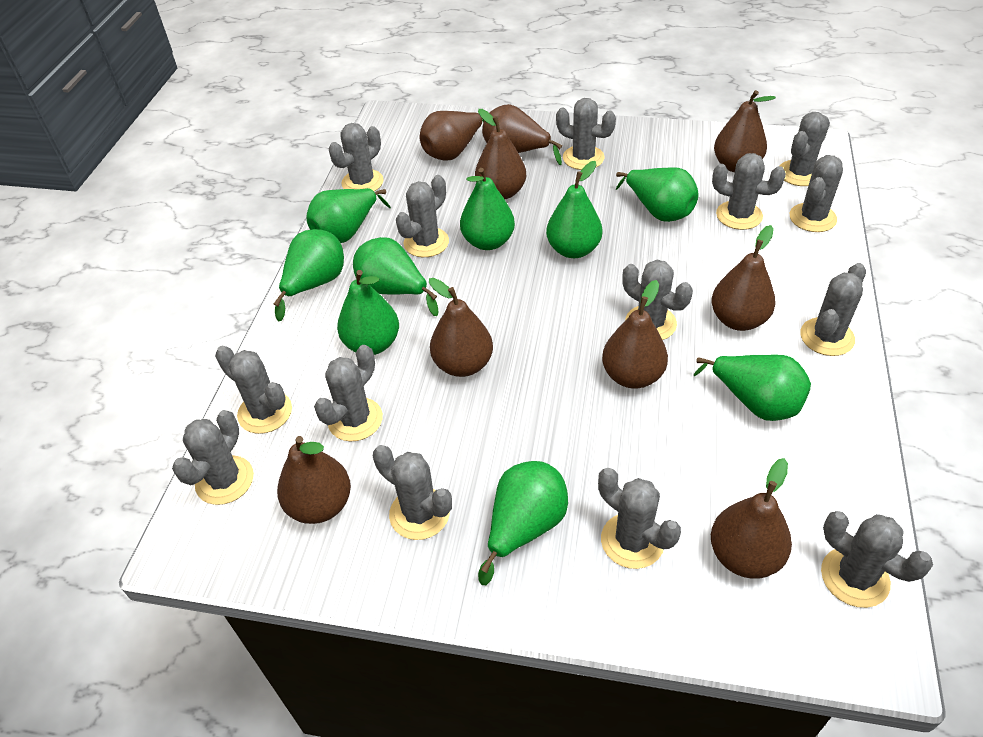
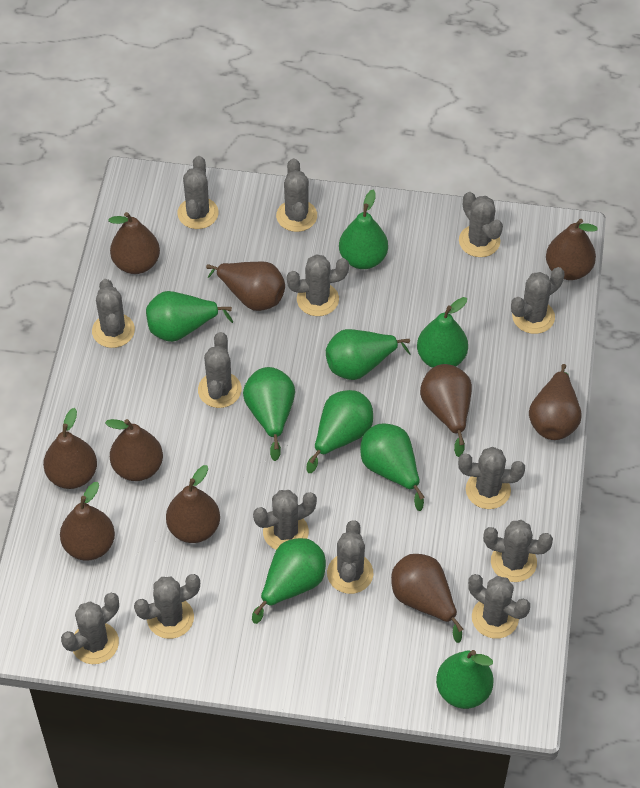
brown pear: 9 -> 10

